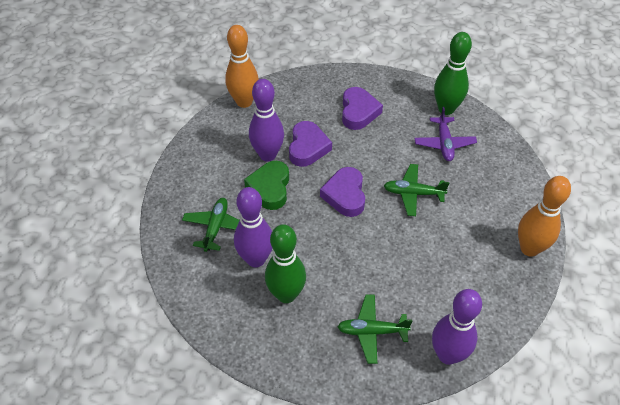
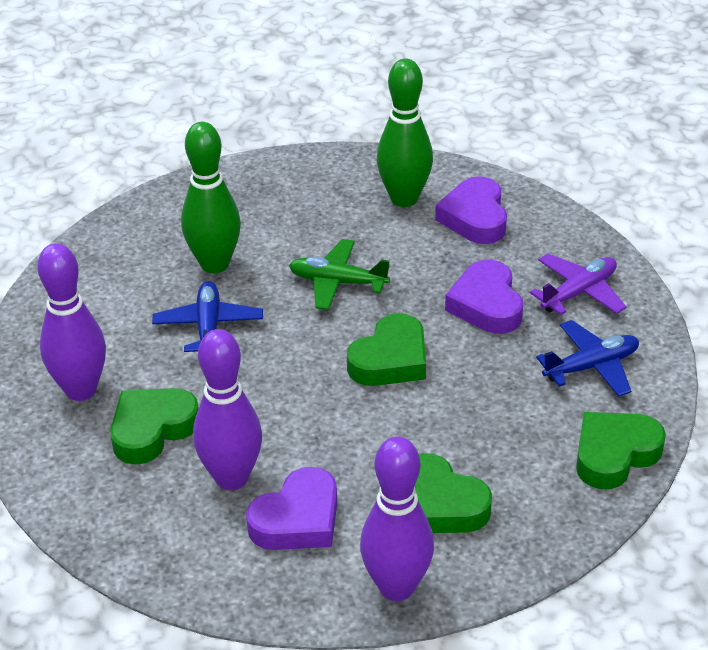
blue plane: 0 -> 2
green heart: 1 -> 4
green plane: 3 -> 1
orange bowling pin: 2 -> 0

